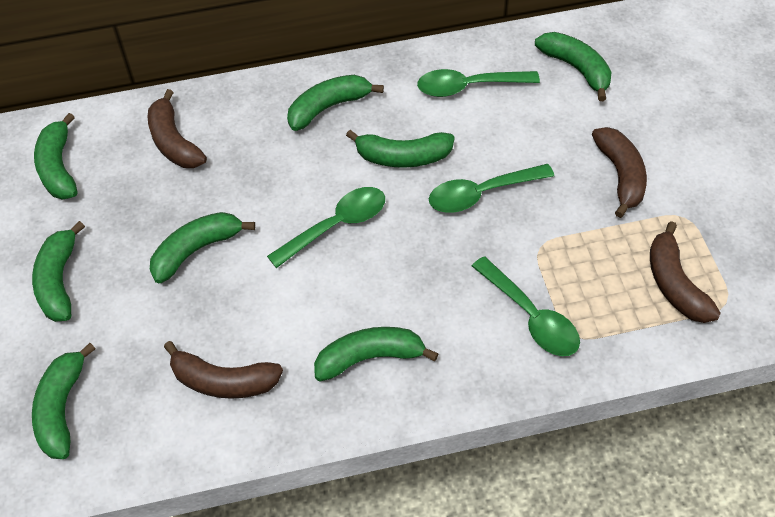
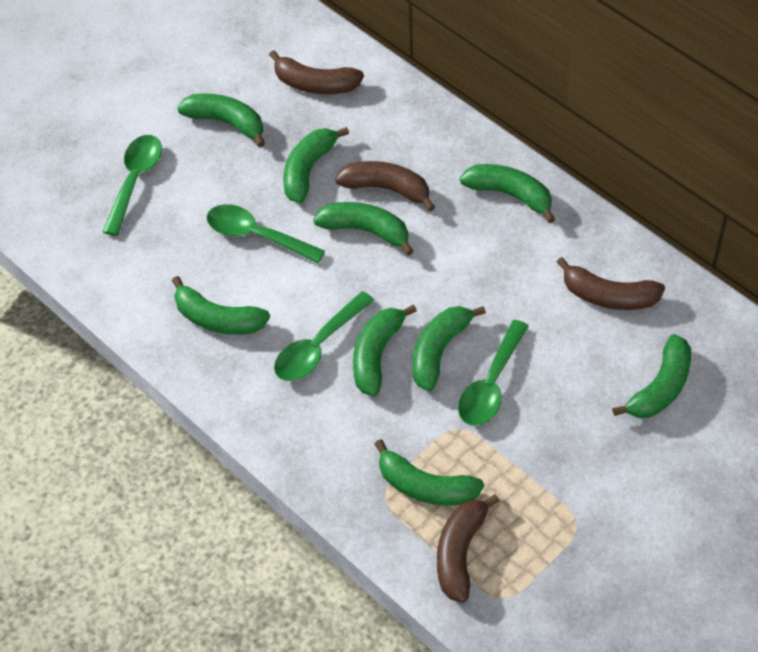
green banana: 8 -> 9

